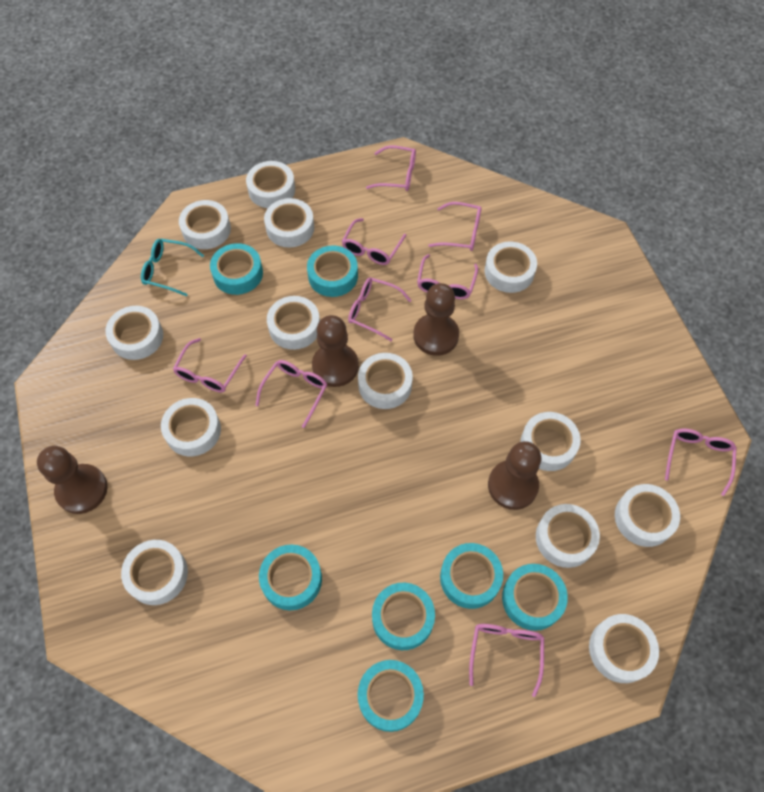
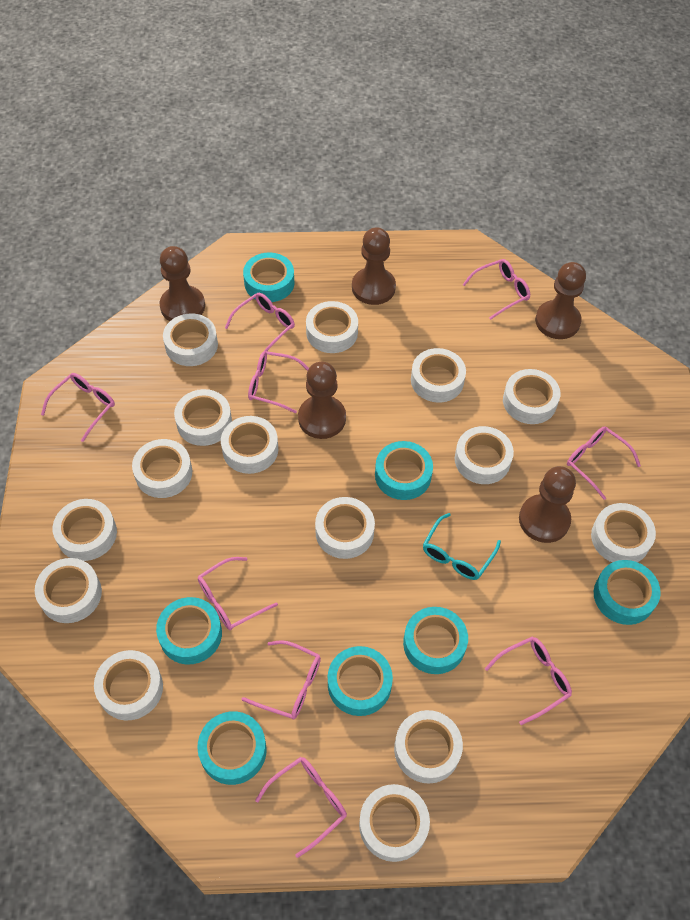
brown pawn: 4 -> 5
white tape: 13 -> 15

